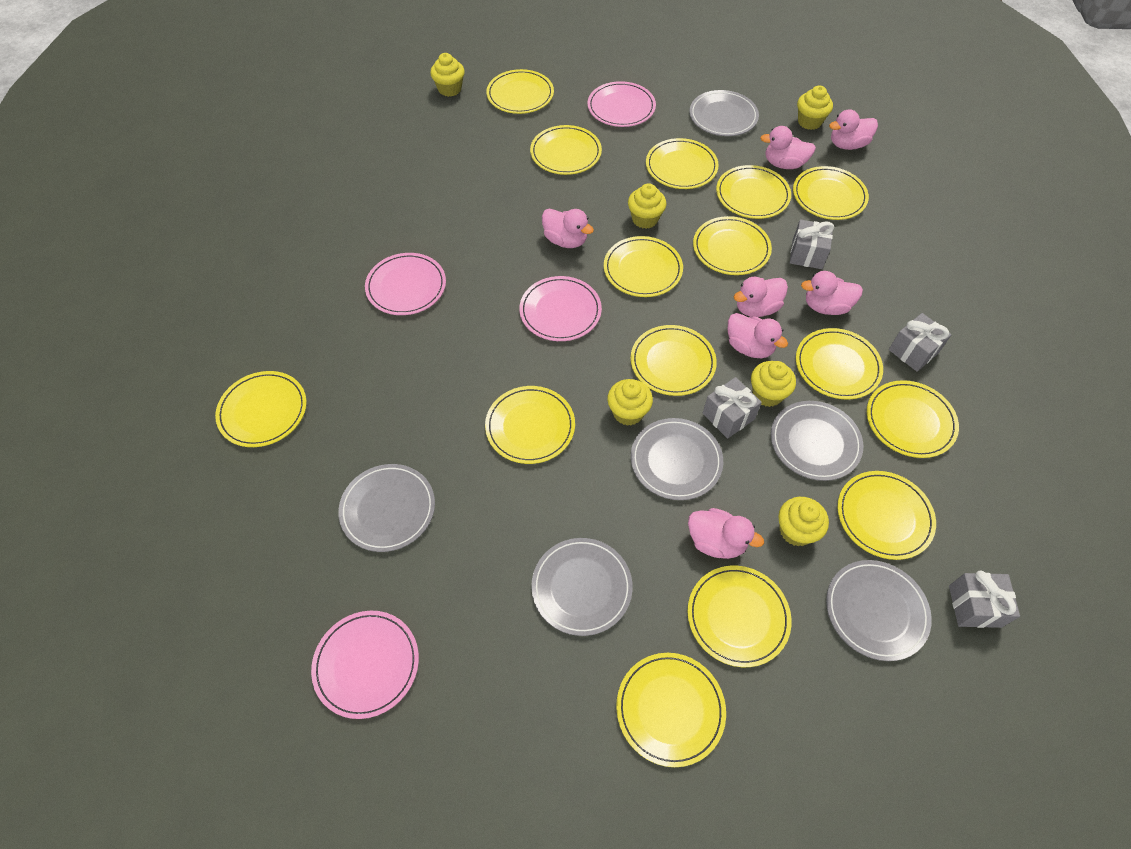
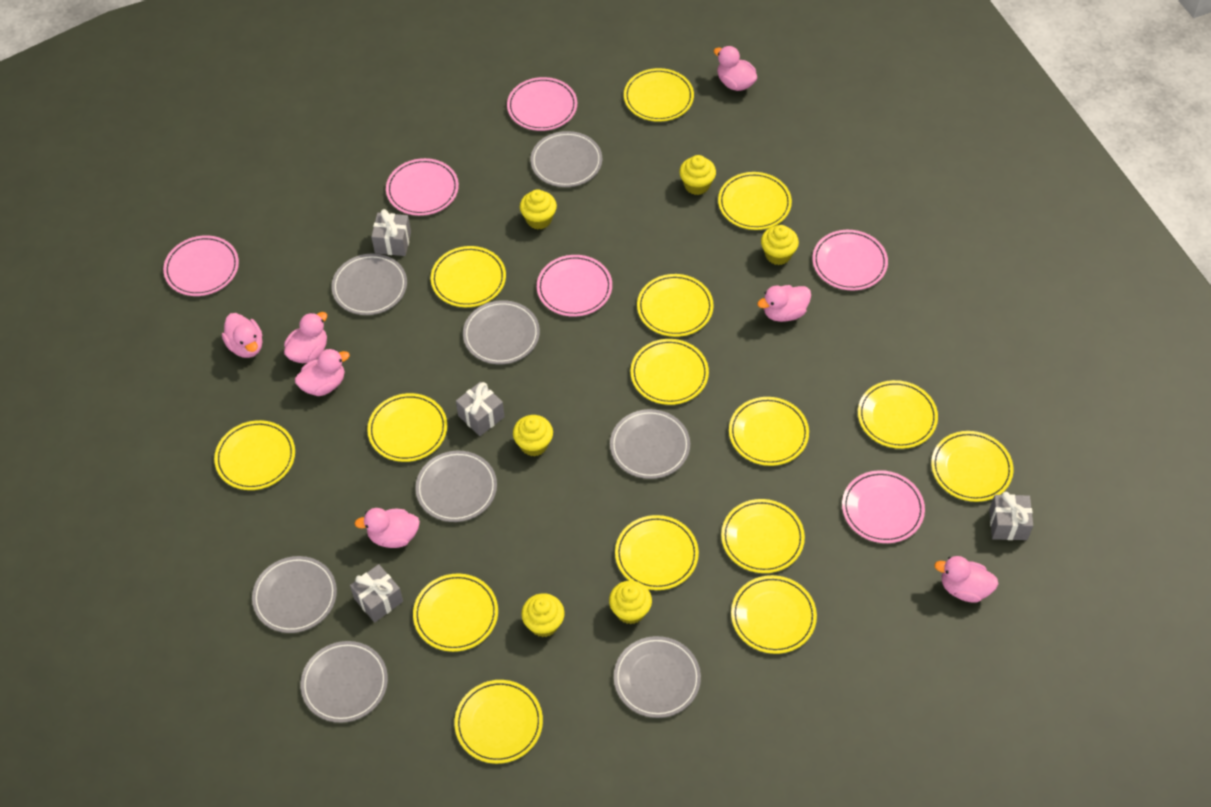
grey plate: 6 -> 8
pink plate: 4 -> 6

